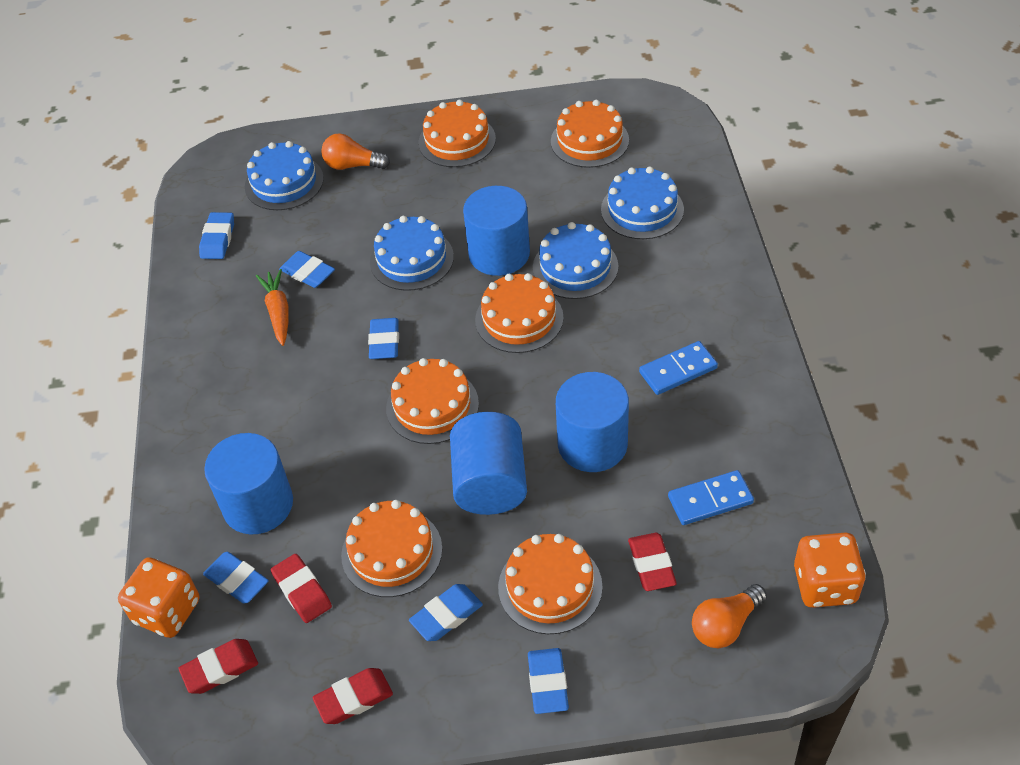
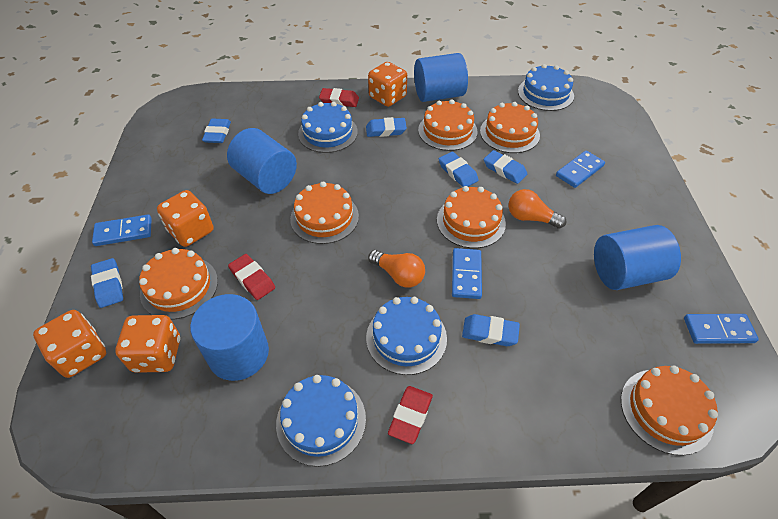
blue domino: 2 -> 4
orange carrot: 1 -> 0
orange dice: 2 -> 4
red eraser: 4 -> 3

